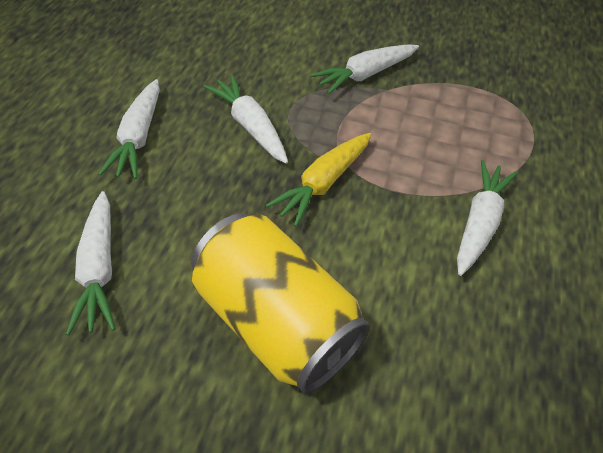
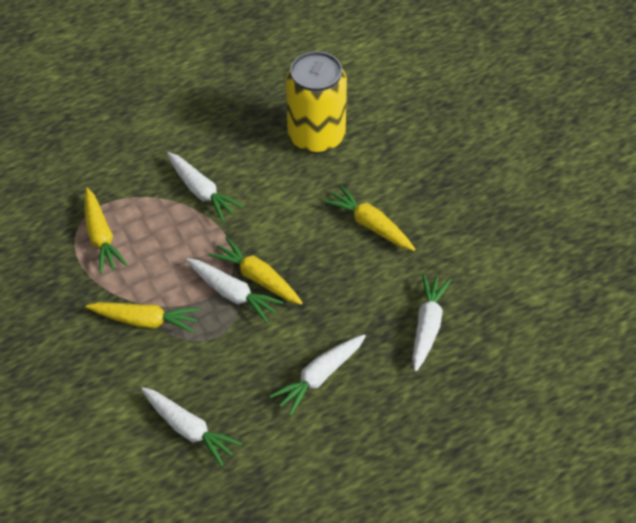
yellow carrot: 1 -> 4

